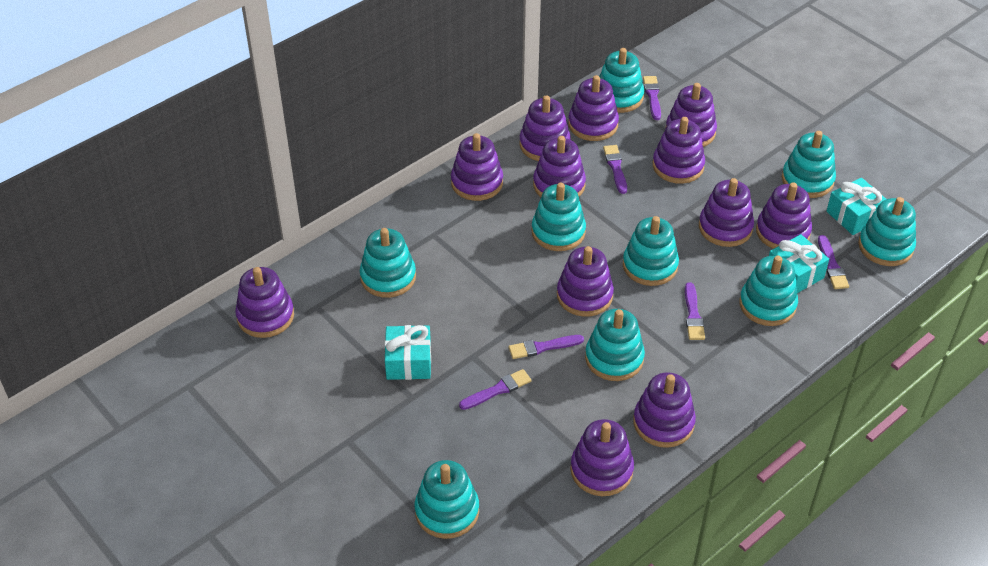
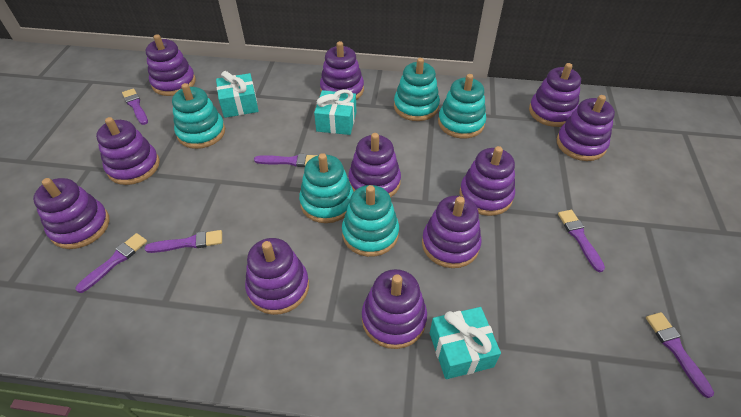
purple stacking toy: 12 -> 11
turquoise stacking toy: 9 -> 5

